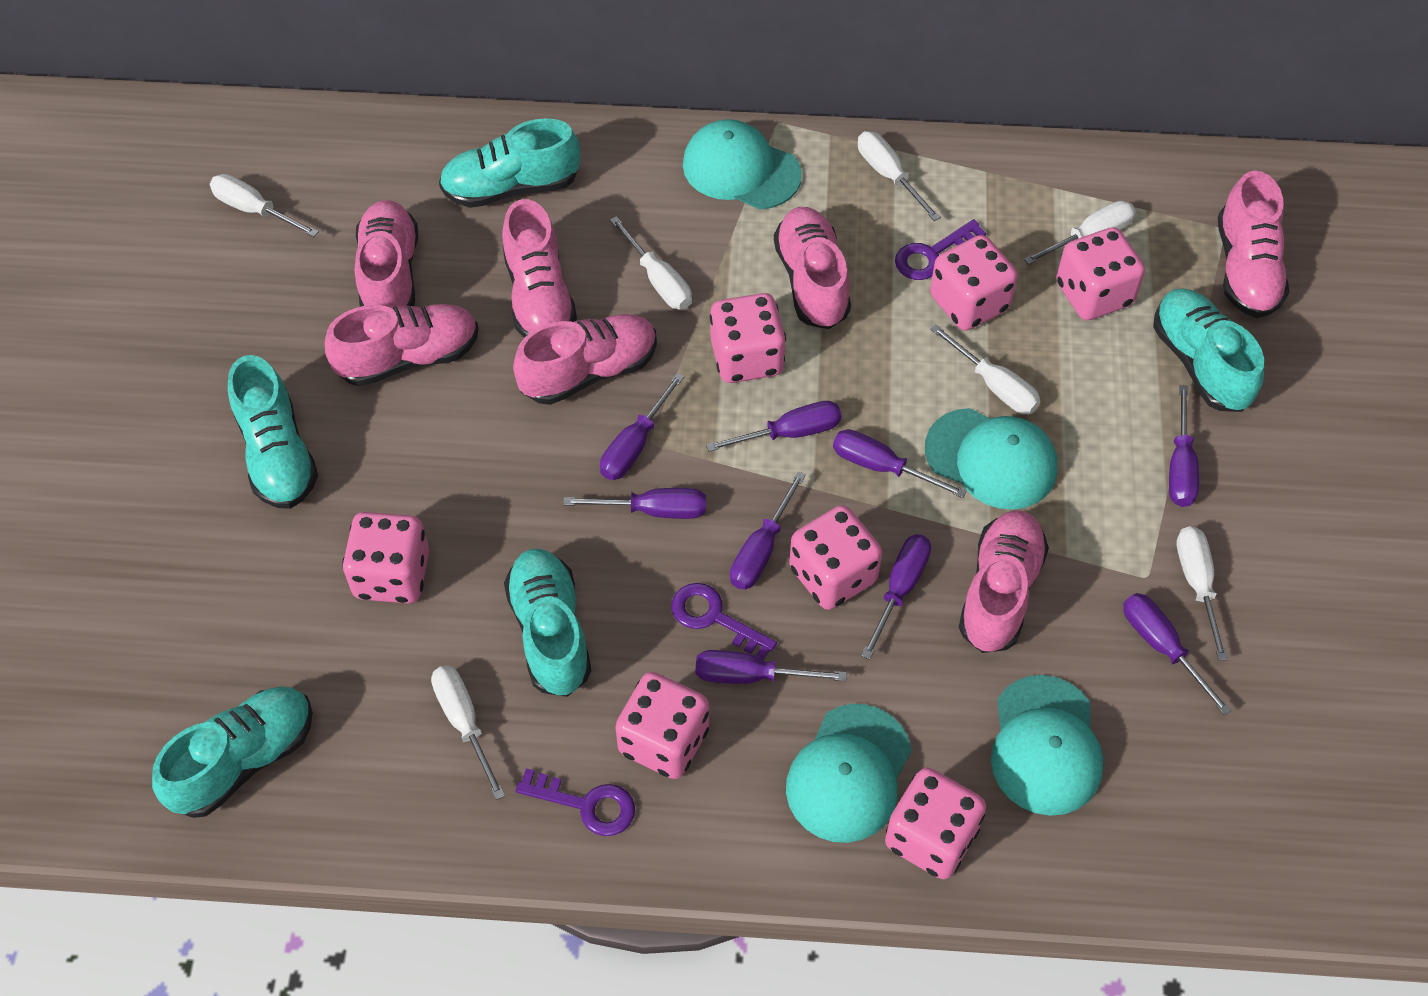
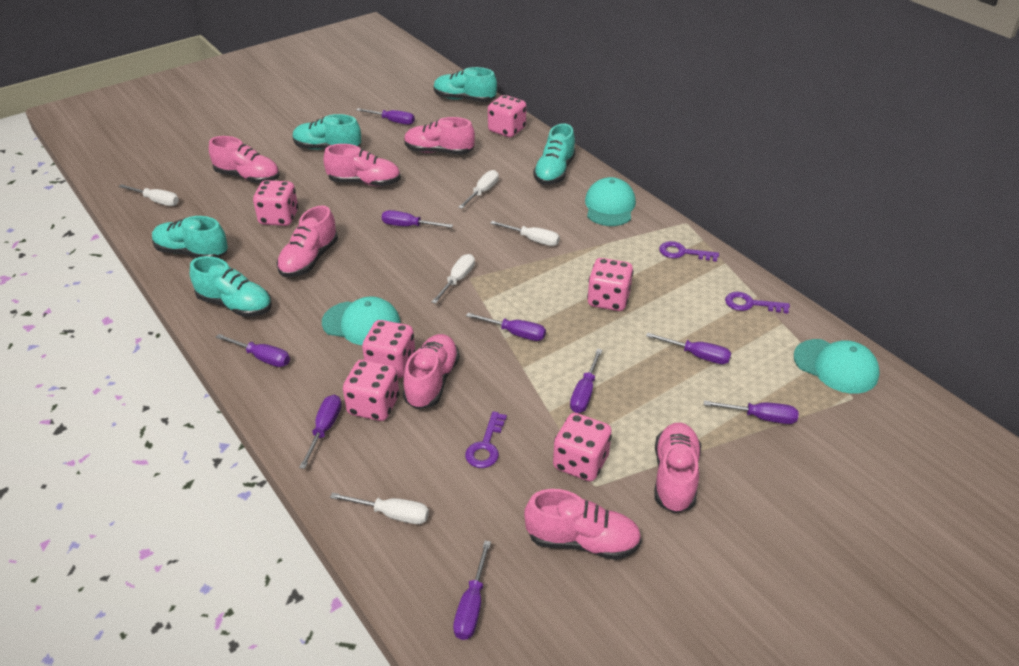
pink dice: 7 -> 6
turquoise cap: 4 -> 3
white screwdriver: 7 -> 5

